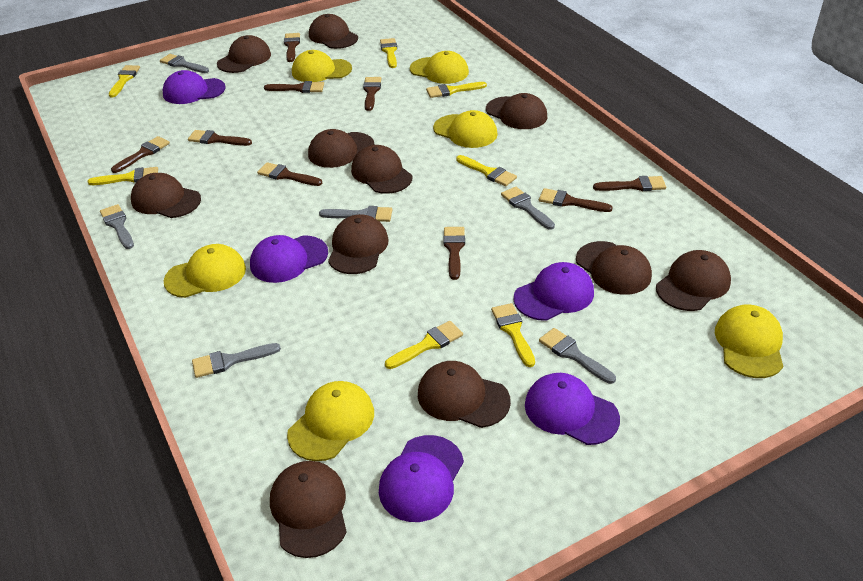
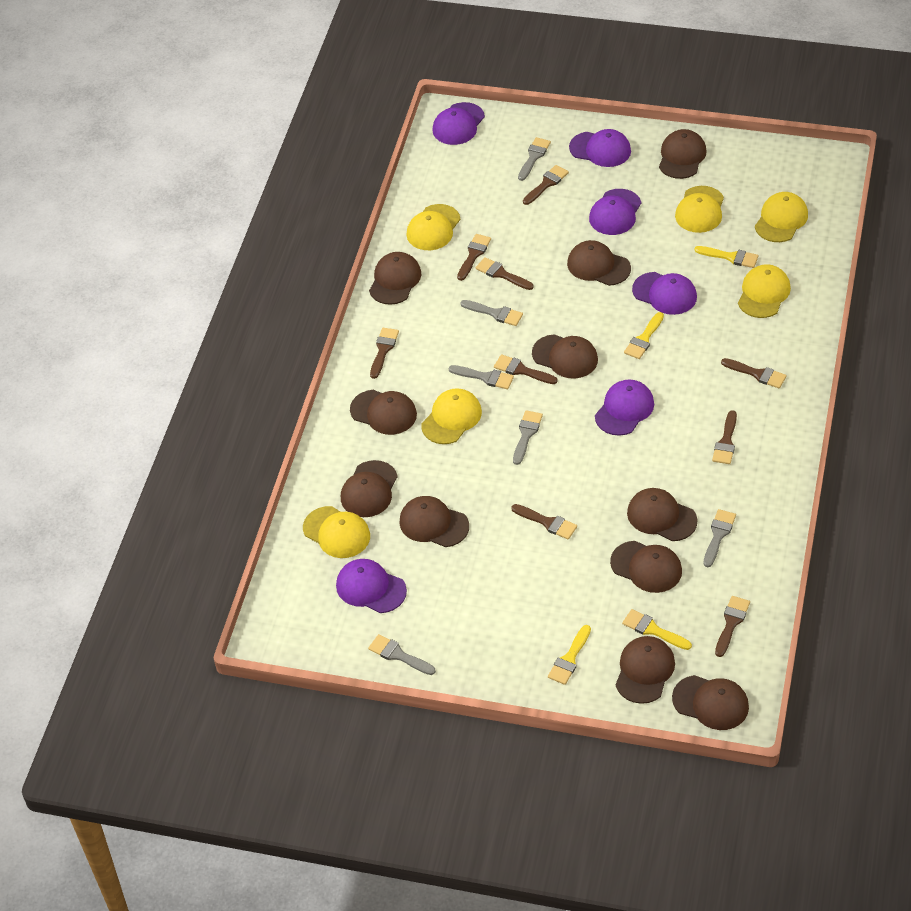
purple cap: 5 -> 6
yellow brush: 7 -> 4

